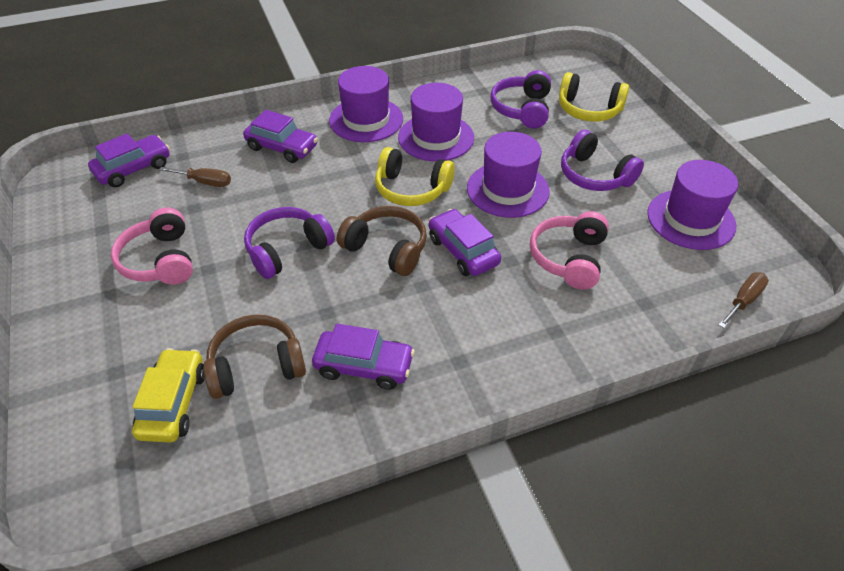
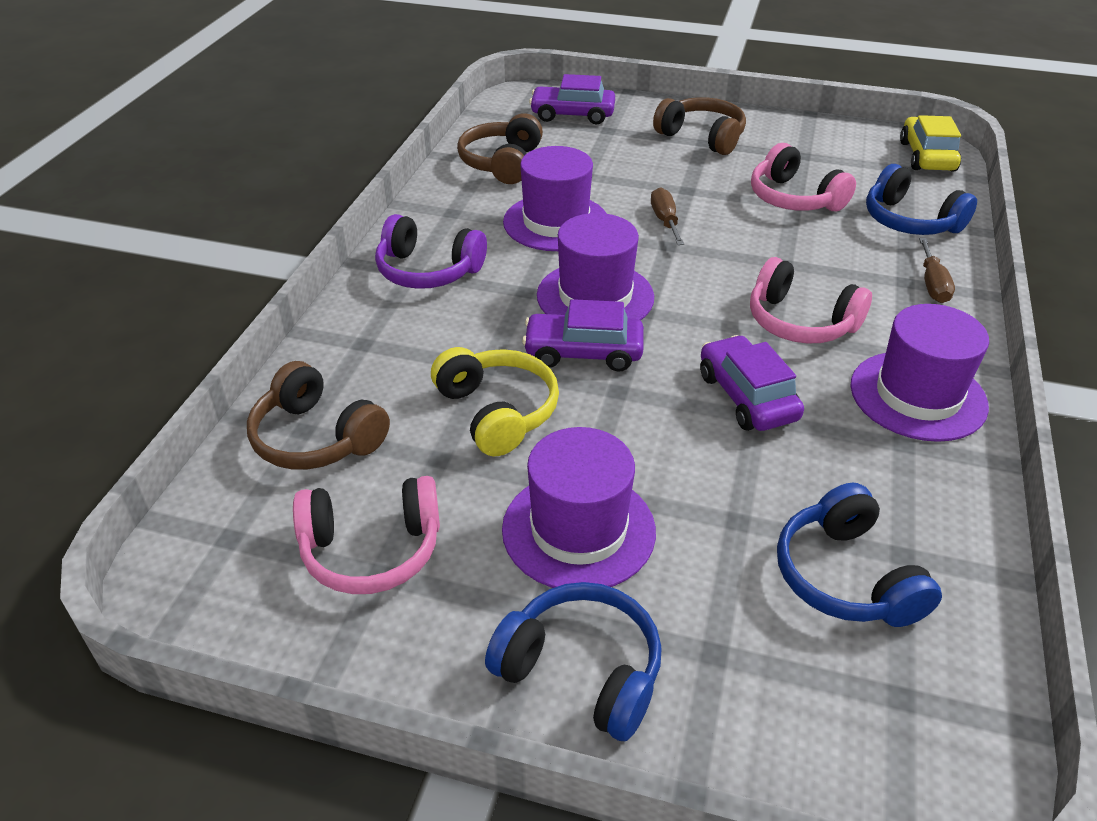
blue headphones: 0 -> 3
brown headphones: 2 -> 3
pink headphones: 2 -> 3
purple car: 4 -> 3
purple headphones: 3 -> 1
yellow headphones: 2 -> 1

